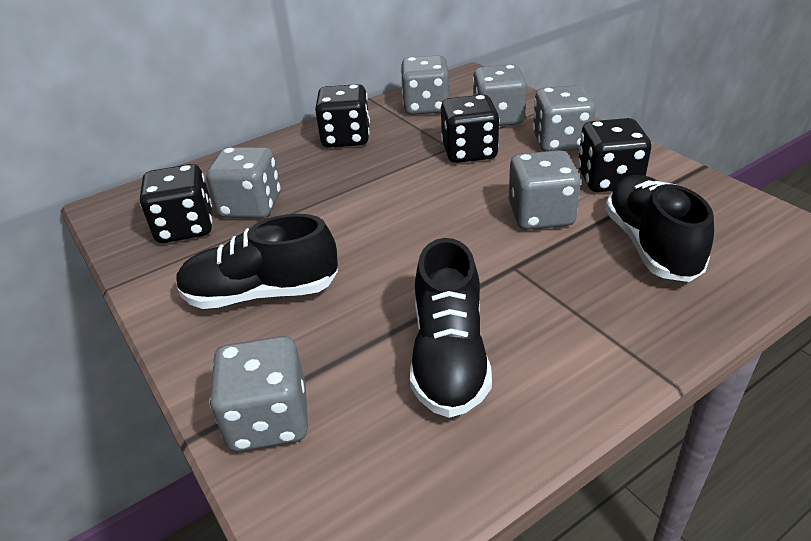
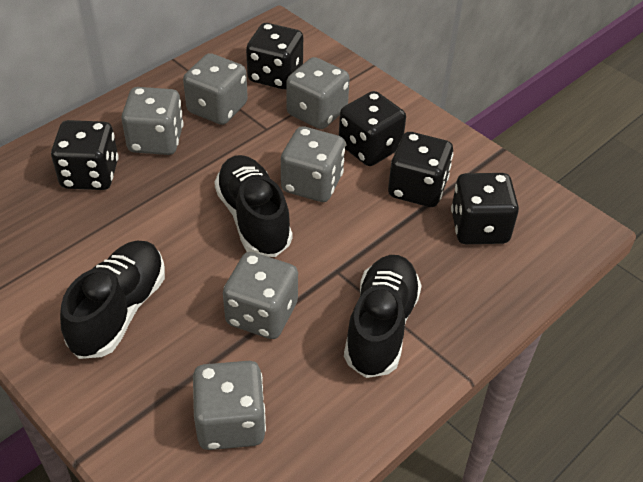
black dice: 4 -> 5

